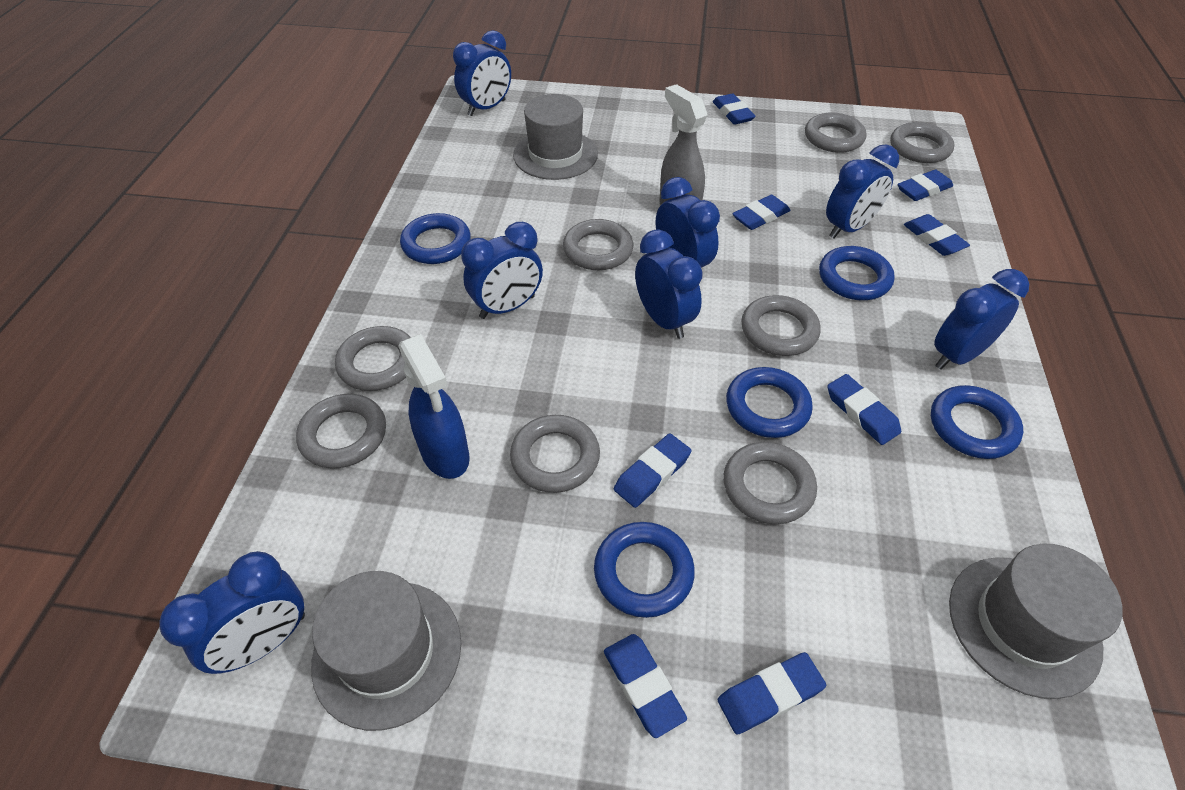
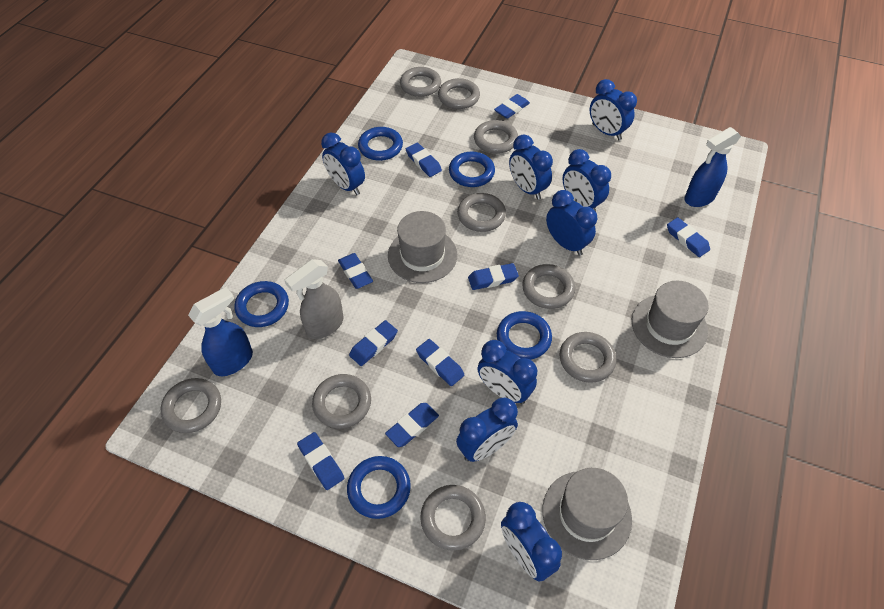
blue clock: 7 -> 8
blue eraser: 8 -> 9
blue spray bottle: 1 -> 2
grey ring: 8 -> 9

